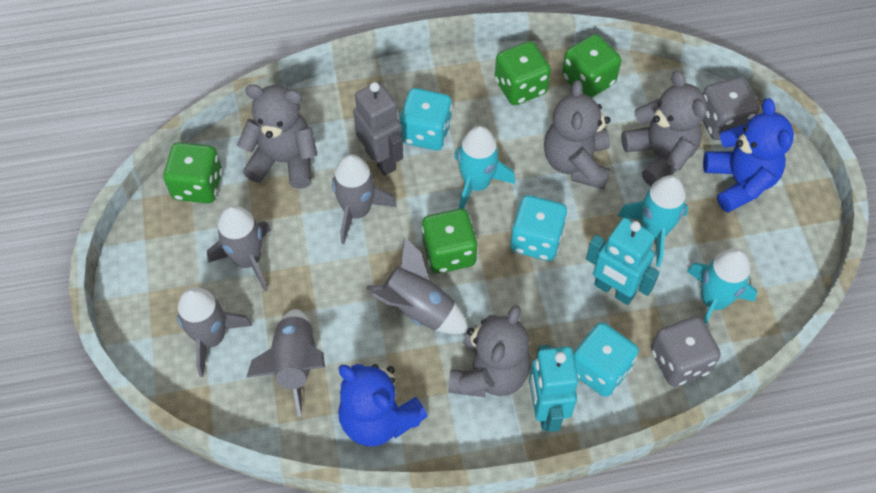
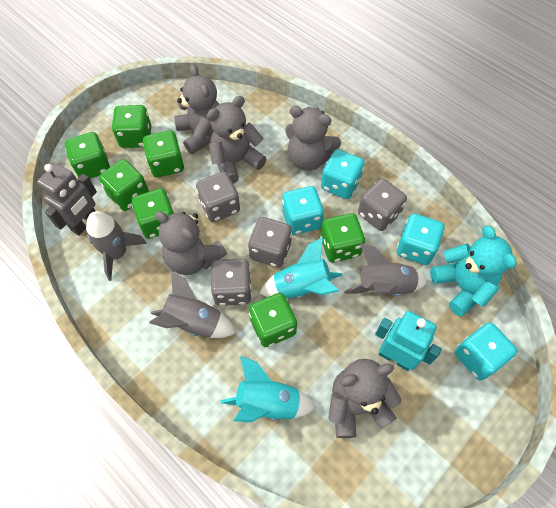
blue teddy bear: 2 -> 0
green dice: 4 -> 7
grey dice: 2 -> 4
grey rocket: 5 -> 3
grey teddy bear: 4 -> 5
turquoise dice: 3 -> 4
turquoise robot: 2 -> 1
turquoise rocket: 3 -> 2
turquoise teddy bear: 0 -> 1

